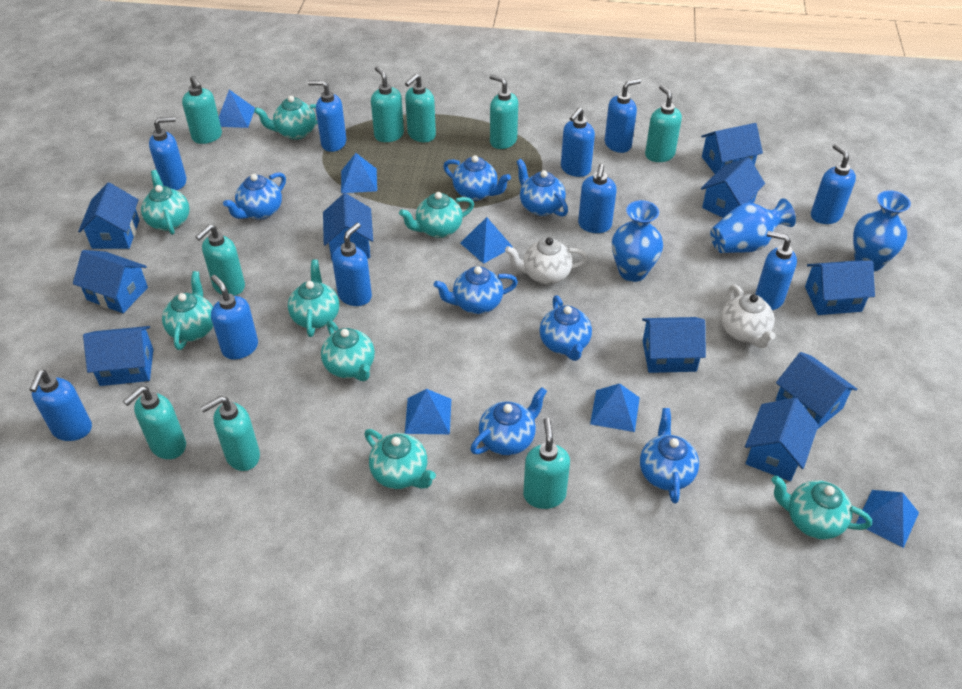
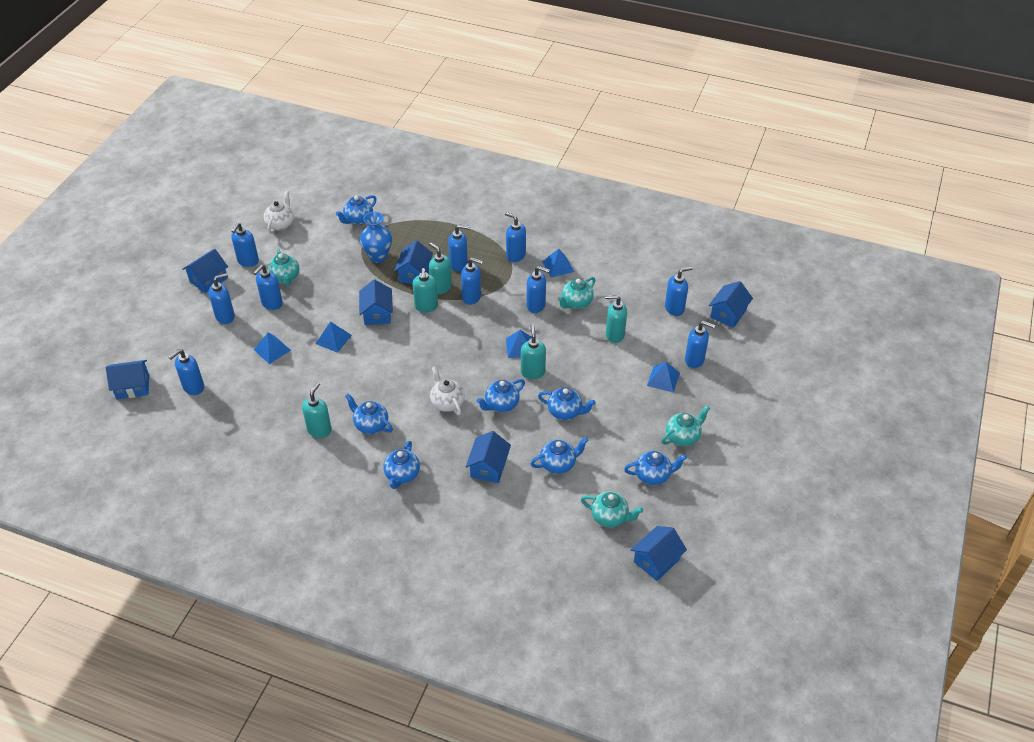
blue house: 10 -> 7
blue pyramid: 6 -> 5
blue vase: 3 -> 1
turquoise soap dispenser: 9 -> 5
turquoise teapot: 8 -> 4

